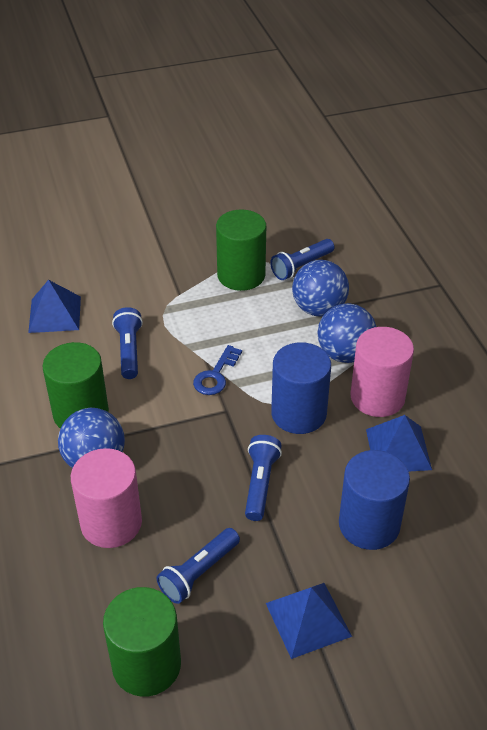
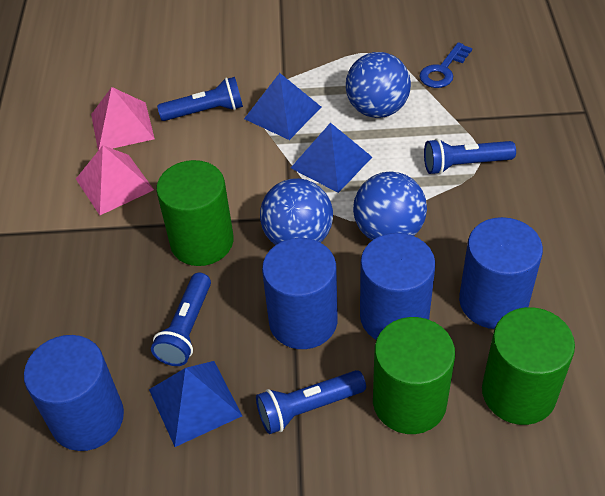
blue cylinder: 2 -> 4
pink cylinder: 2 -> 0
pink pyramid: 0 -> 2

